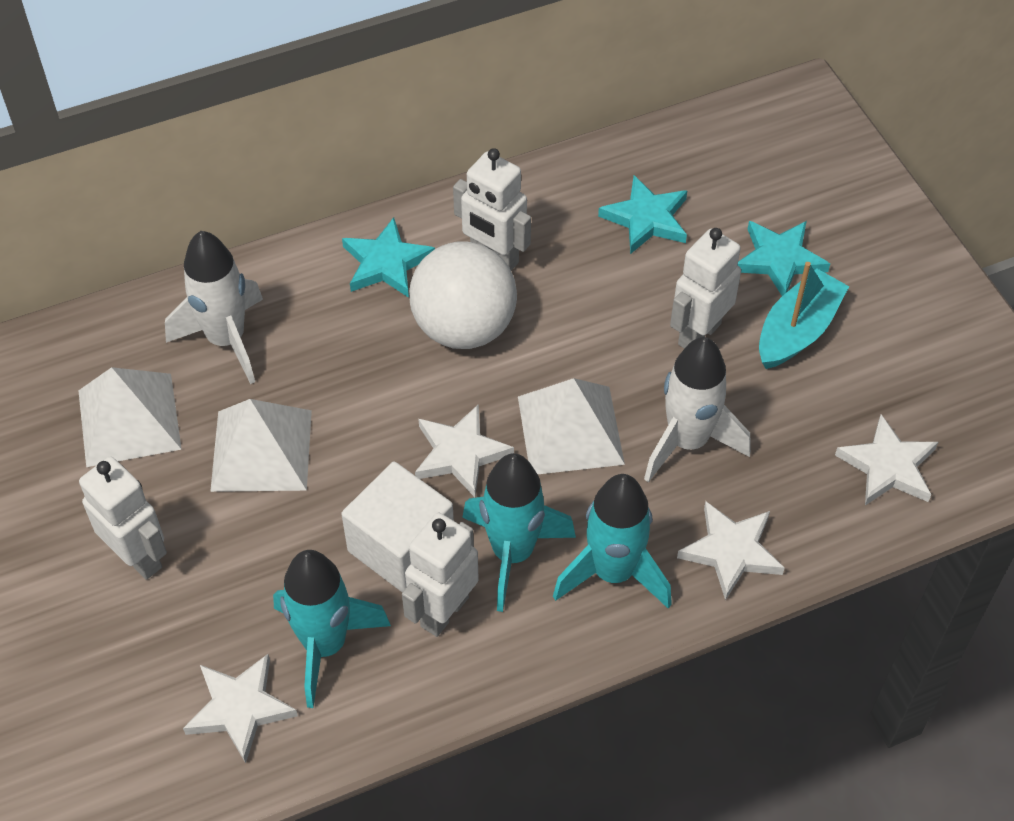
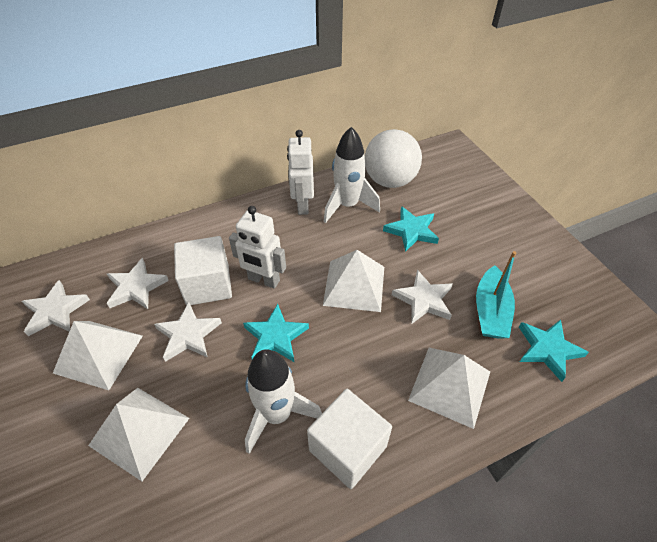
turquoise rocket: 3 -> 0
white cube: 1 -> 2
white pyramid: 3 -> 4
white robot: 4 -> 2

